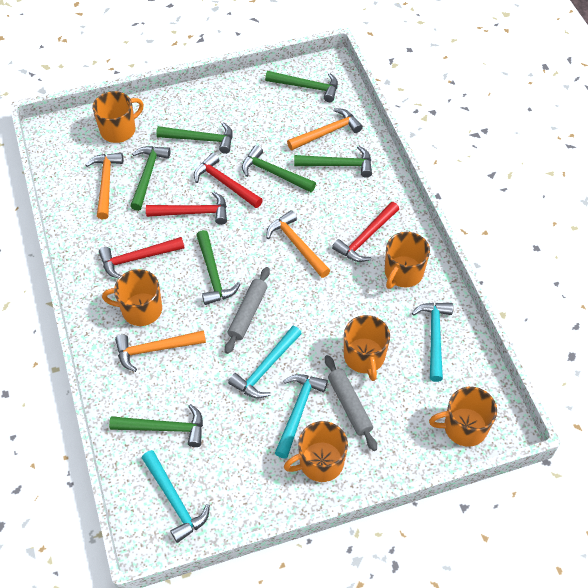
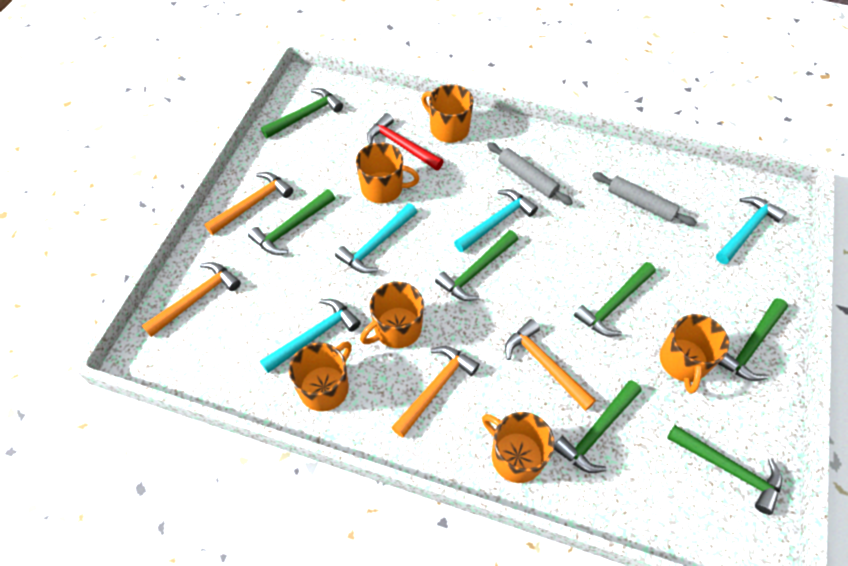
red hammer: 4 -> 1

